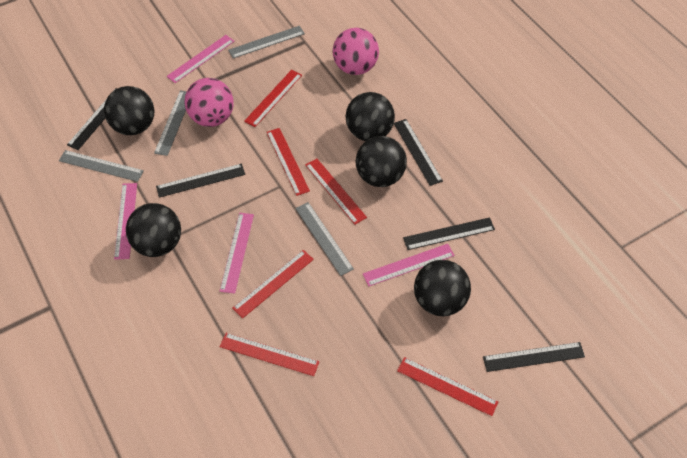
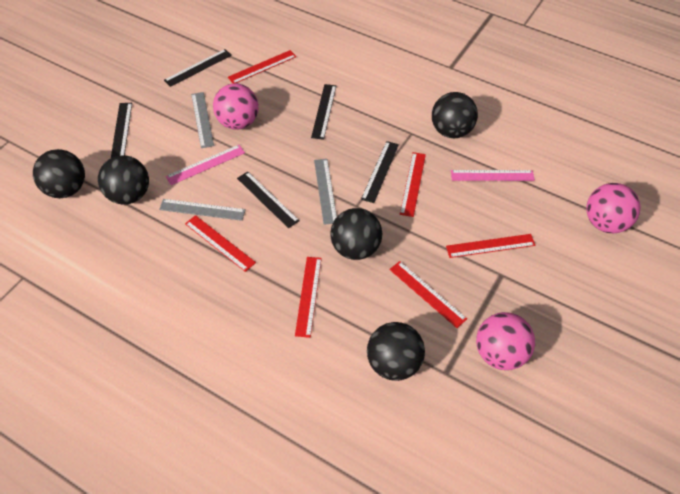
grey ruler: 4 -> 3
pink ball: 2 -> 3
pink ruler: 4 -> 2

